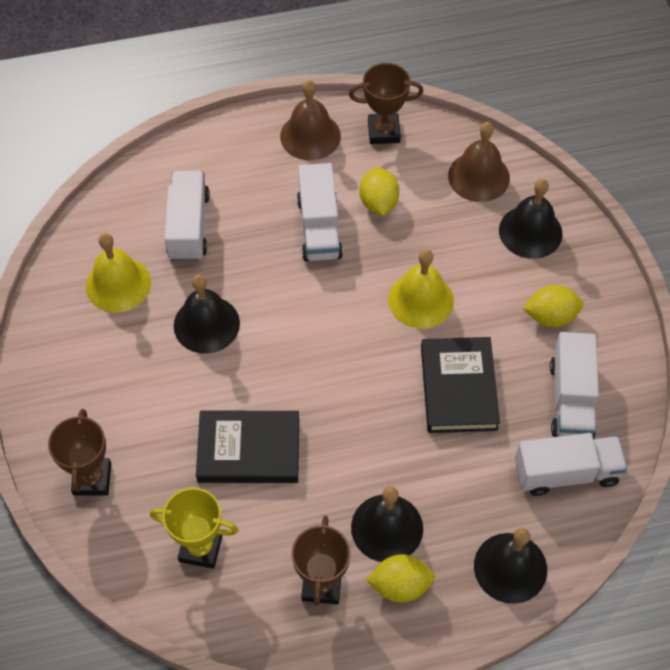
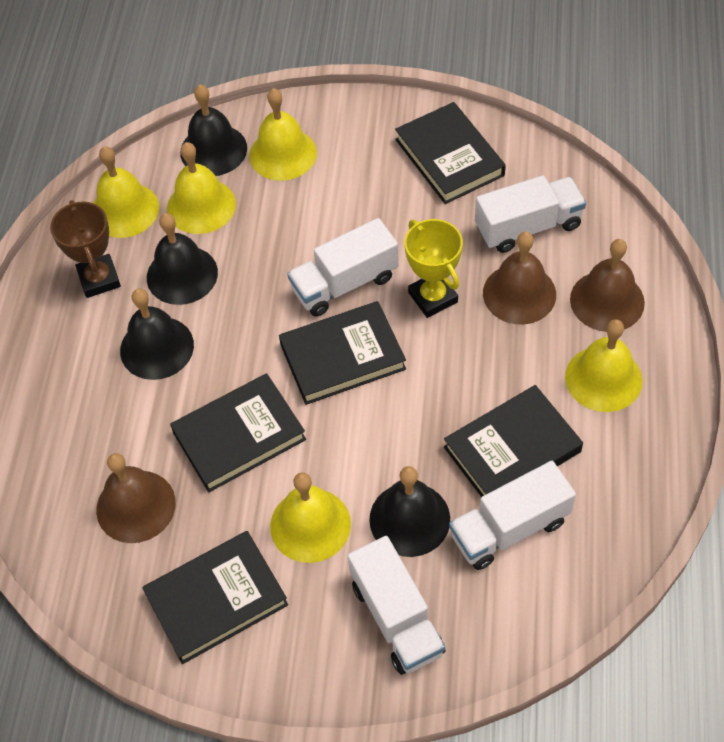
black book: 2 -> 5
brown bell: 2 -> 3
brown trophy: 3 -> 1
yellow bell: 2 -> 5
yellow lemon: 3 -> 0

